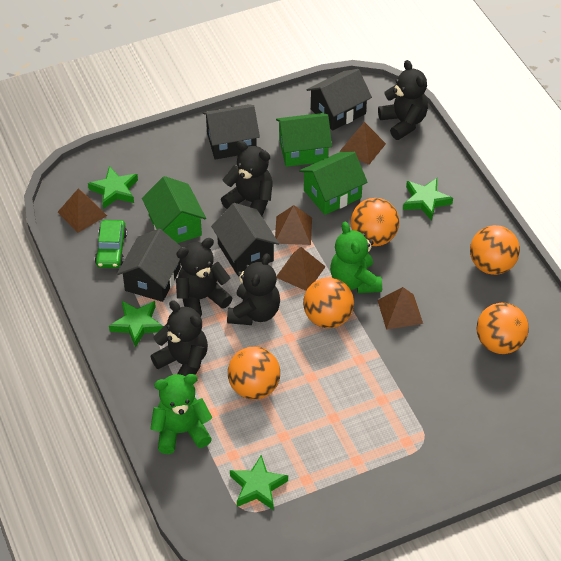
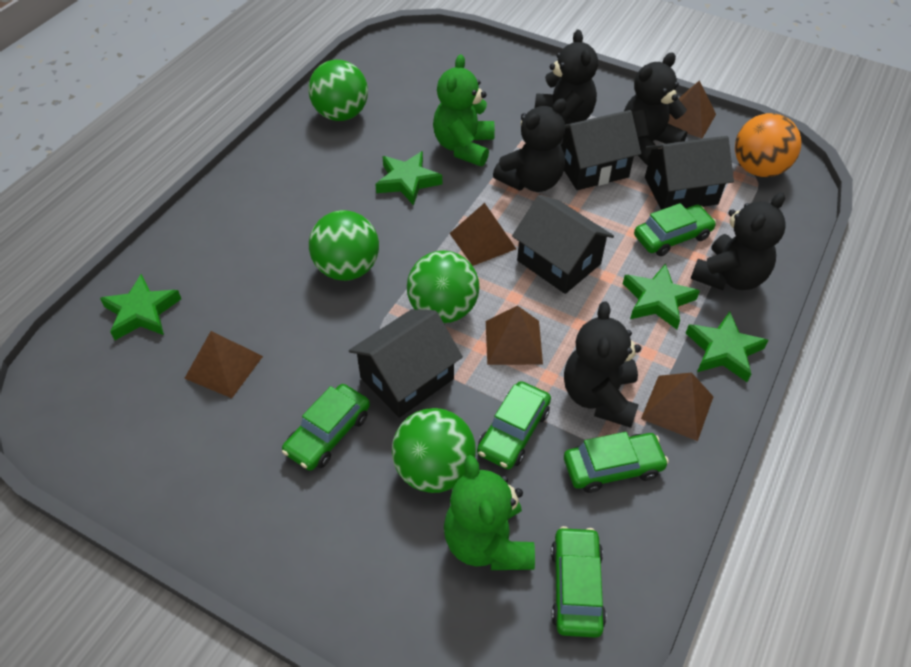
green ball: 0 -> 4
green car: 1 -> 5
green house: 3 -> 0
orange ball: 5 -> 1

